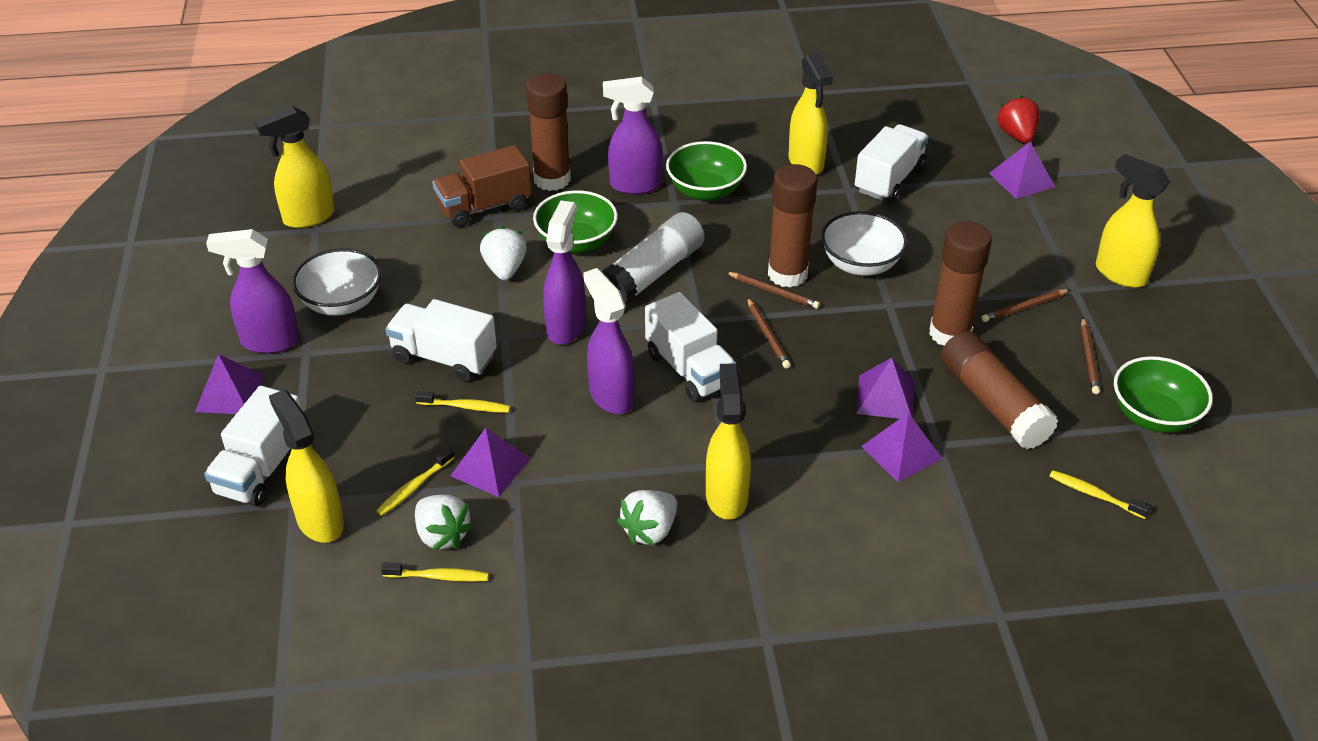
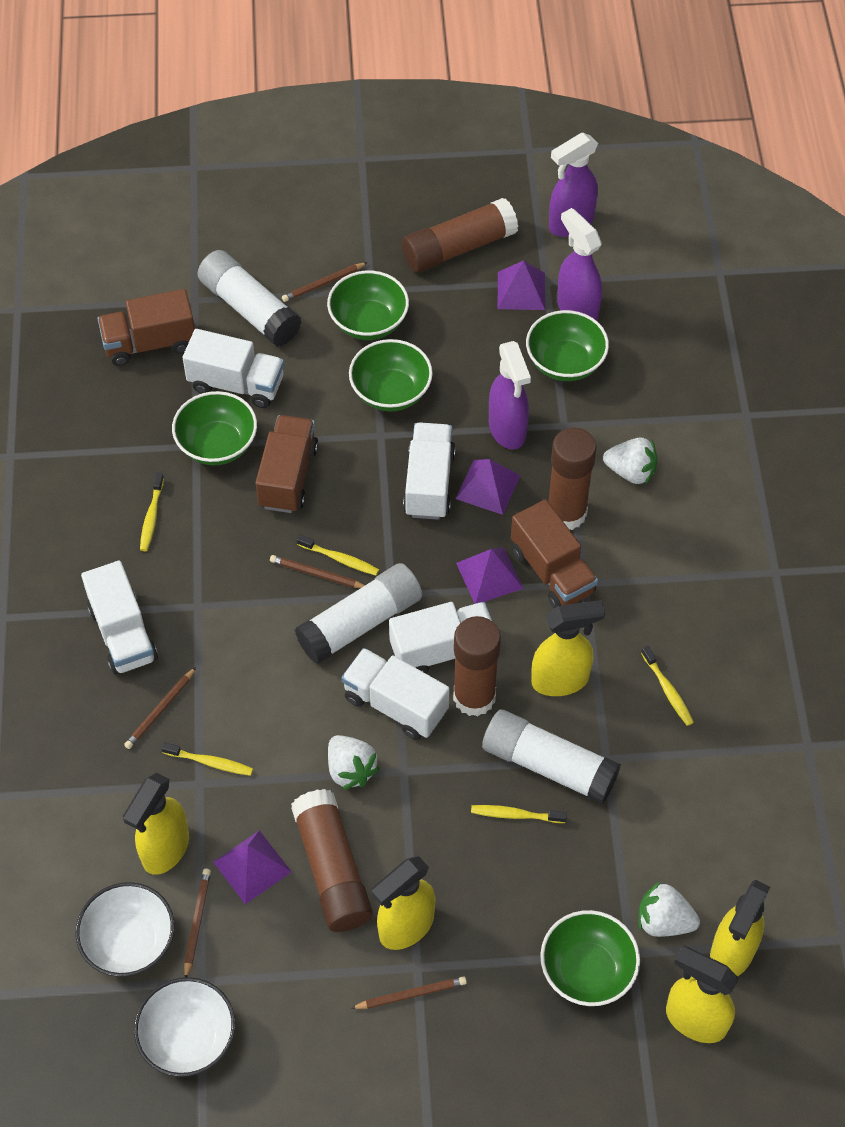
brown pencil: 4 -> 5
brown truck: 1 -> 3
green bowl: 3 -> 5
purple pyramid: 5 -> 4
purple spray bottle: 4 -> 3
red strawberry: 1 -> 0
white glue stick: 1 -> 3
white truck: 4 -> 5
yellow toothbrush: 4 -> 5

